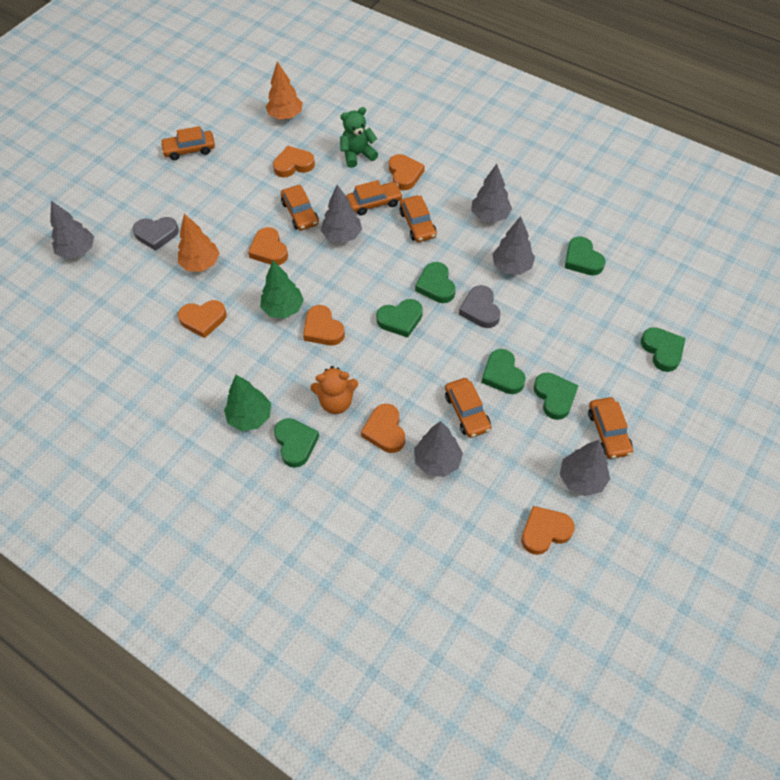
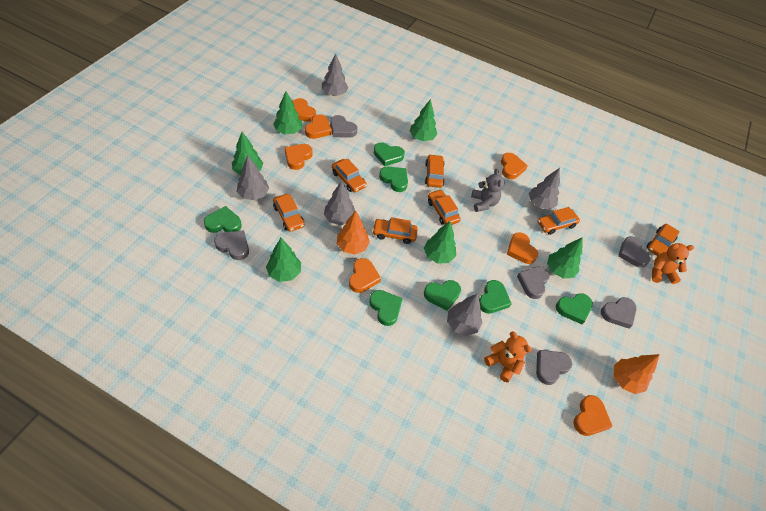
green teddy bear: 1 -> 0
green tree: 2 -> 6
grey heart: 2 -> 6
grey teddy bear: 0 -> 1
grey tree: 6 -> 5
orange car: 6 -> 7
orange teddy bear: 1 -> 2

